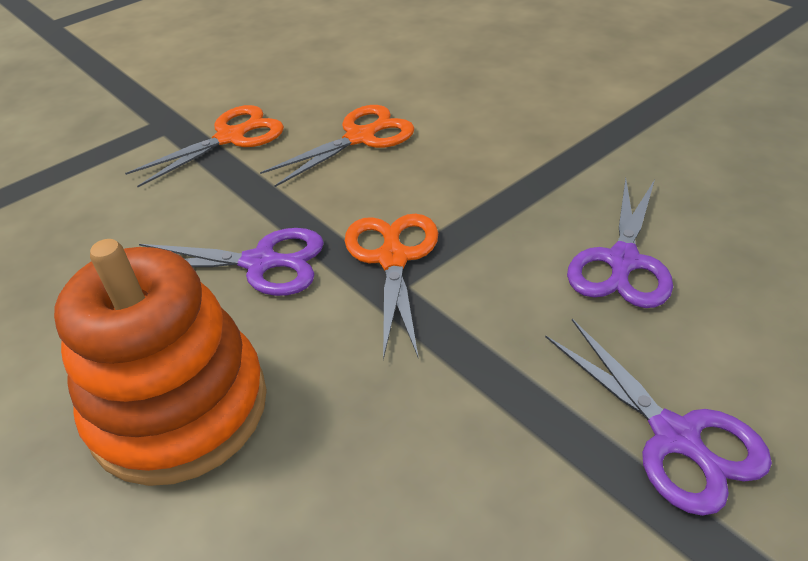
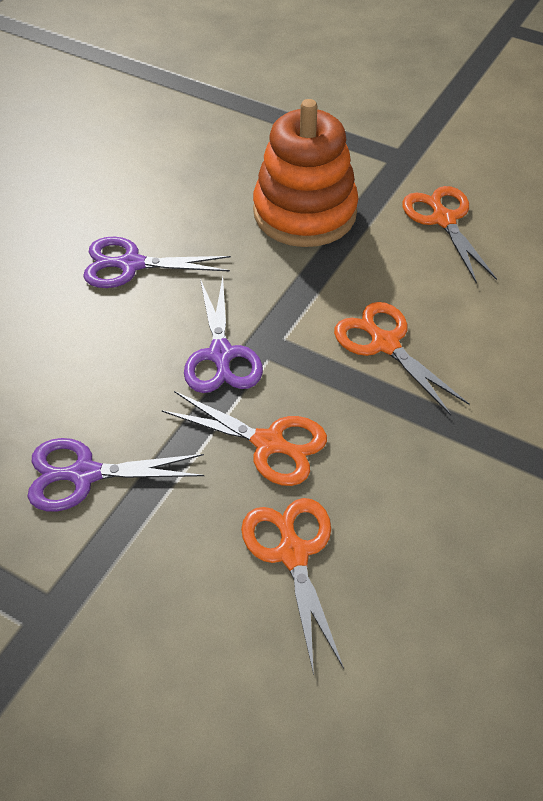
orange scissors: 3 -> 4

